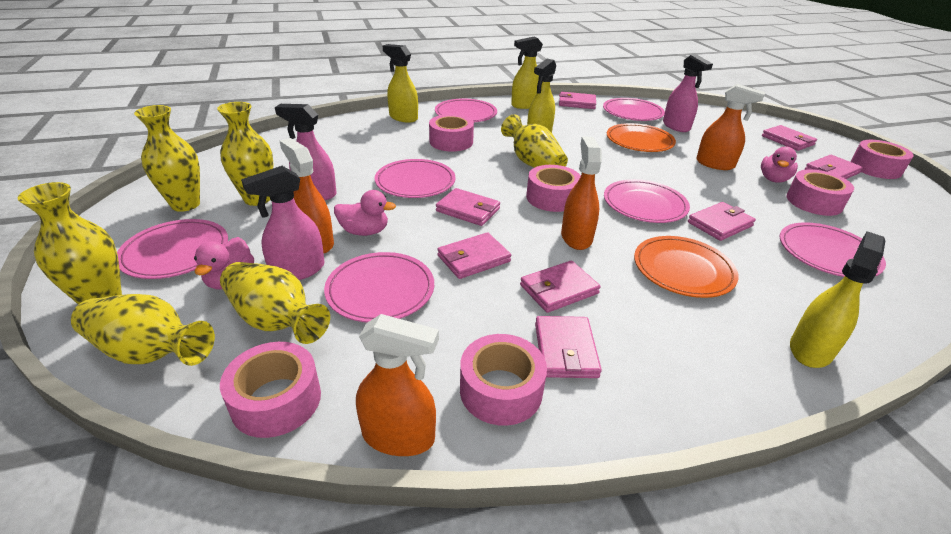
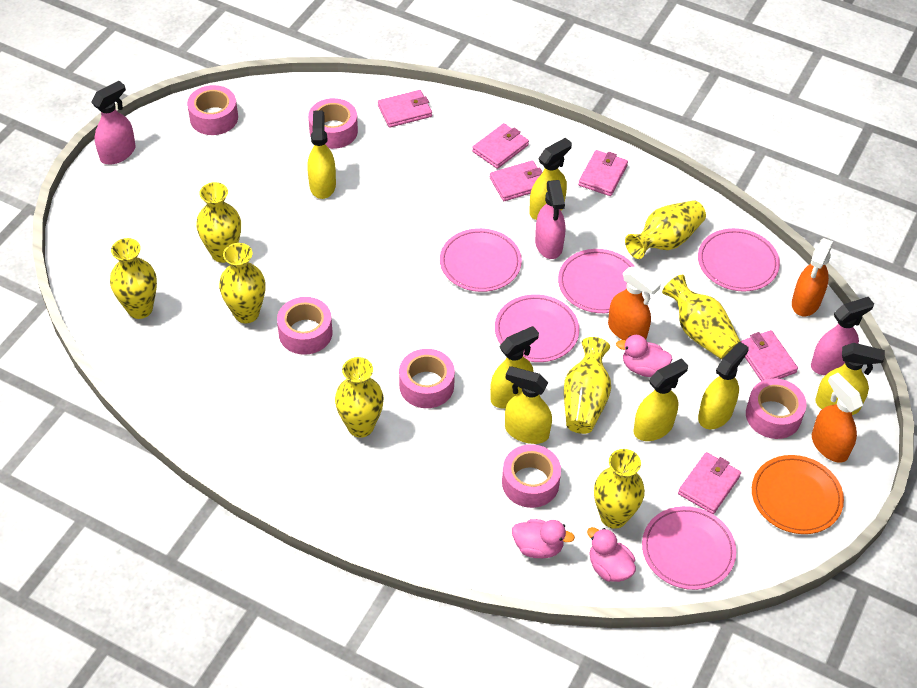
orange plate: 2 -> 1
orange spray bottle: 4 -> 3
pink plate: 7 -> 5
pink wallet: 8 -> 6
yellow spray bottle: 4 -> 7
yellow vase: 6 -> 8

